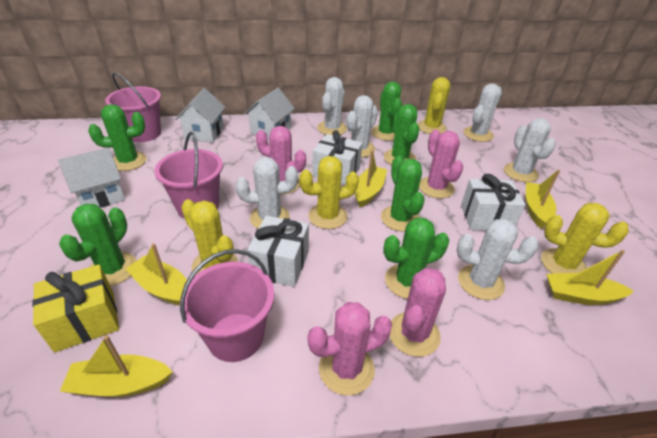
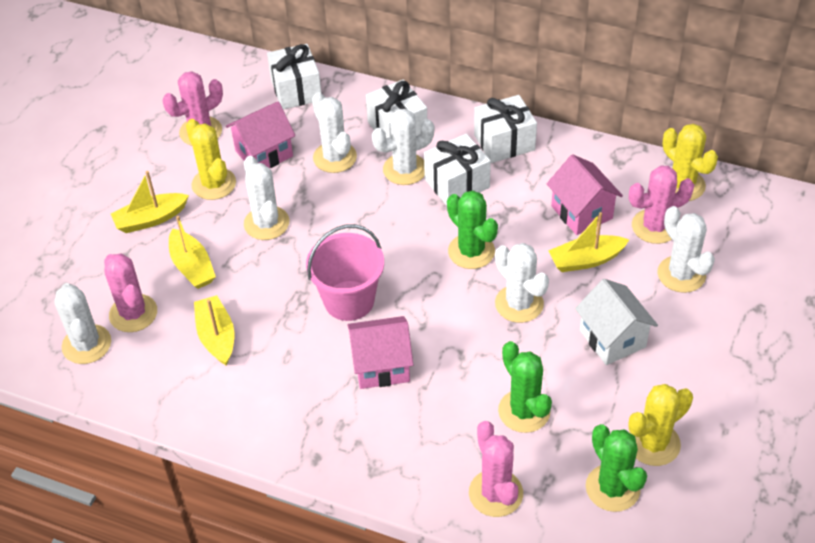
green cactus: 6 -> 3
pink bucket: 3 -> 1
pink house: 0 -> 3
white gift: 3 -> 4
white house: 3 -> 1
yellow boat: 5 -> 4
yellow cactus: 4 -> 3
yellow gift: 1 -> 0

